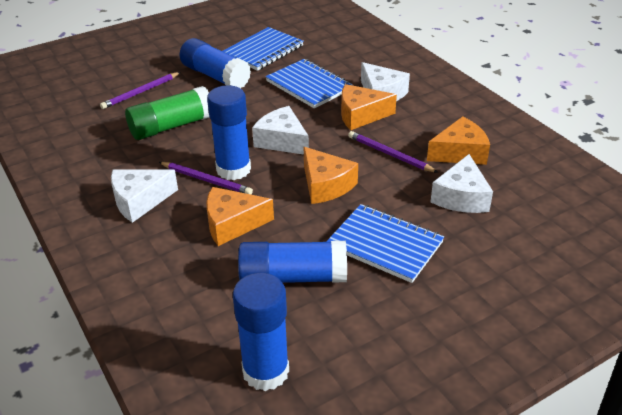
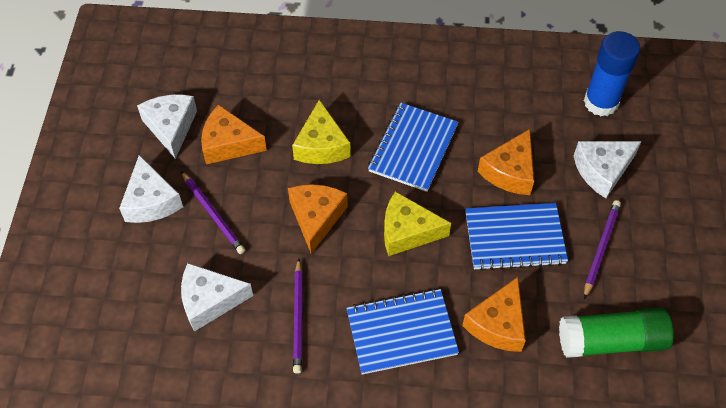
blue glue stick: 4 -> 1
yellow cheese: 0 -> 2

